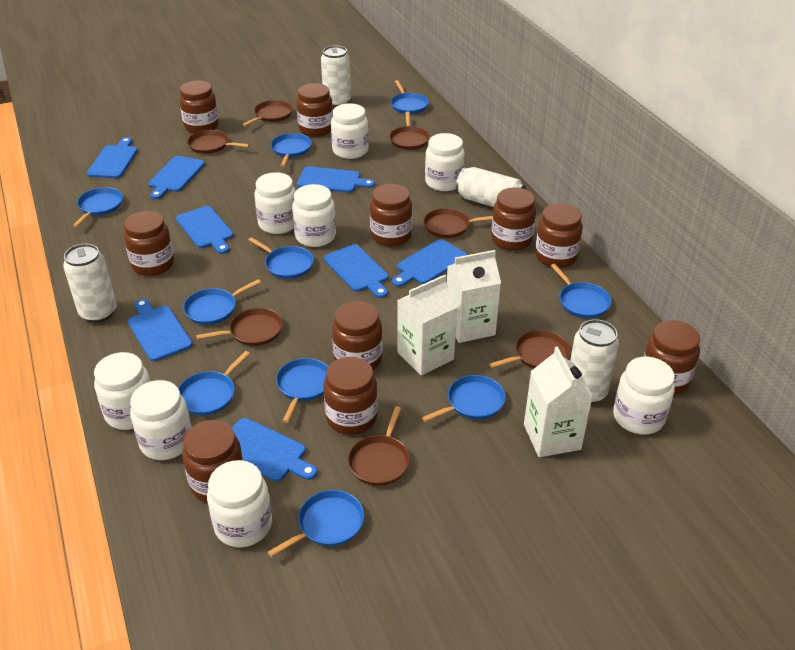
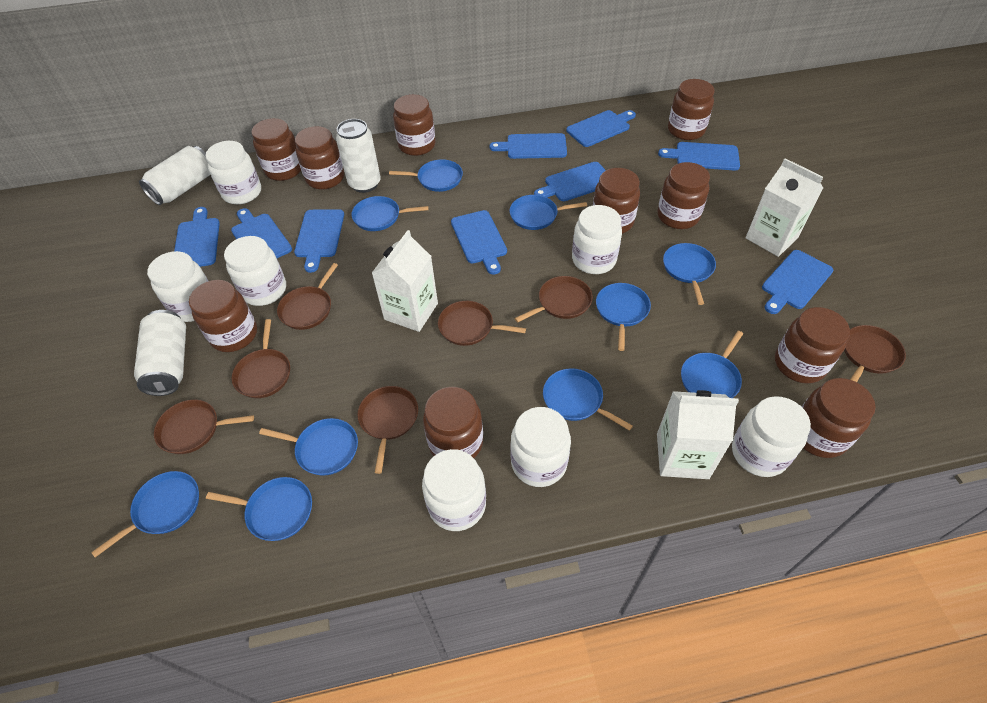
blue cutting board: 8 -> 9
white can: 4 -> 3
white jar: 8 -> 7

